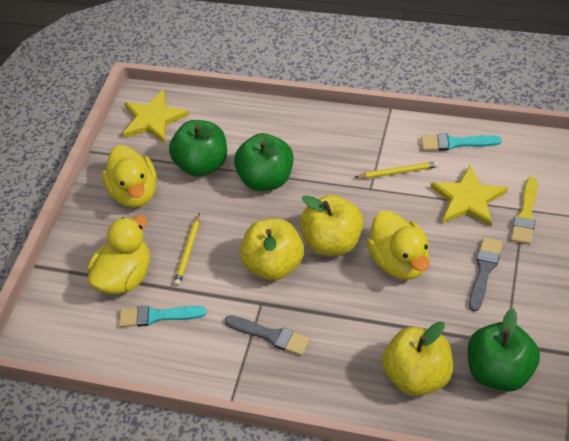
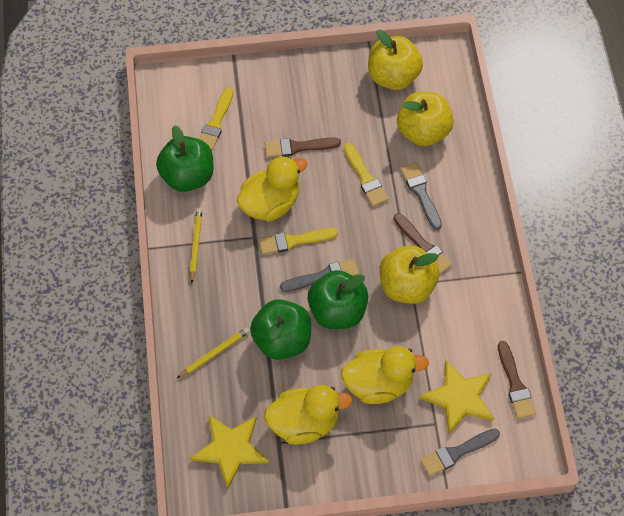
brown brush: 0 -> 3
grey brush: 2 -> 3
turquoise brush: 2 -> 0
yellow brush: 1 -> 3

